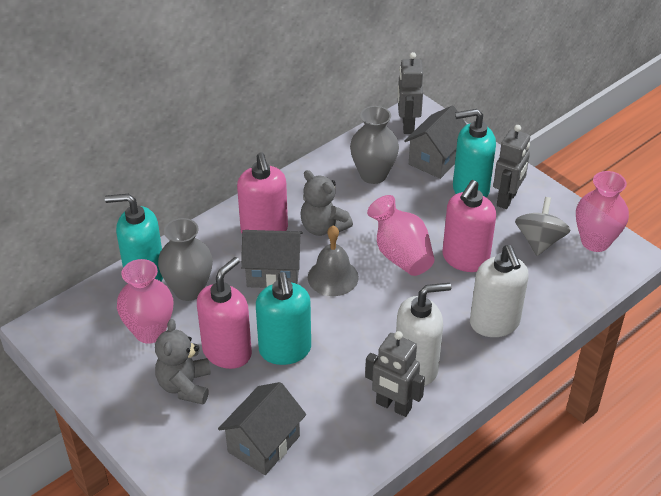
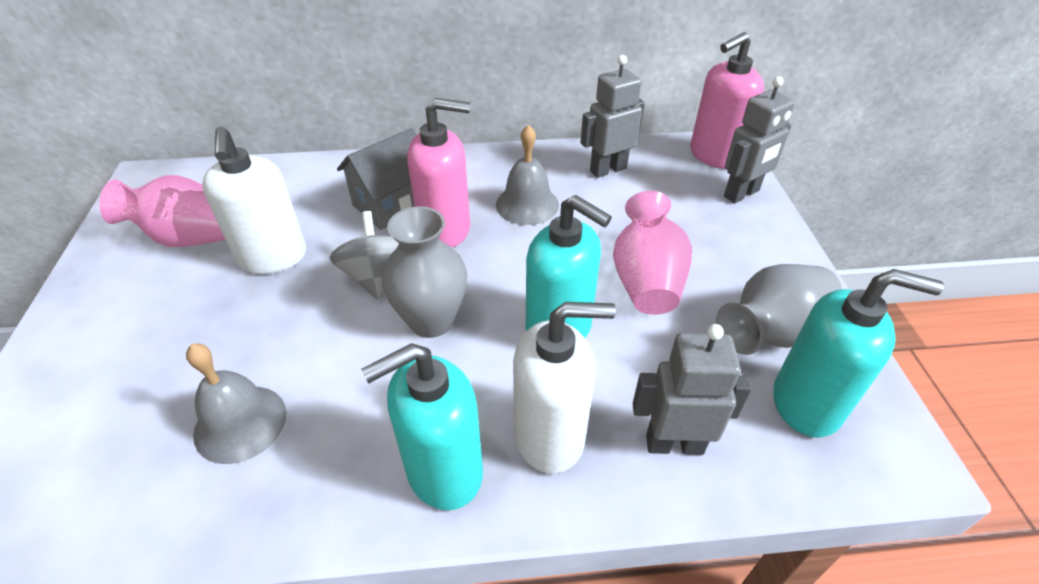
grey bell: 1 -> 2
grey house: 3 -> 1
grey teddy bear: 2 -> 0
pink soap dispenser: 3 -> 2
pink vase: 3 -> 2

